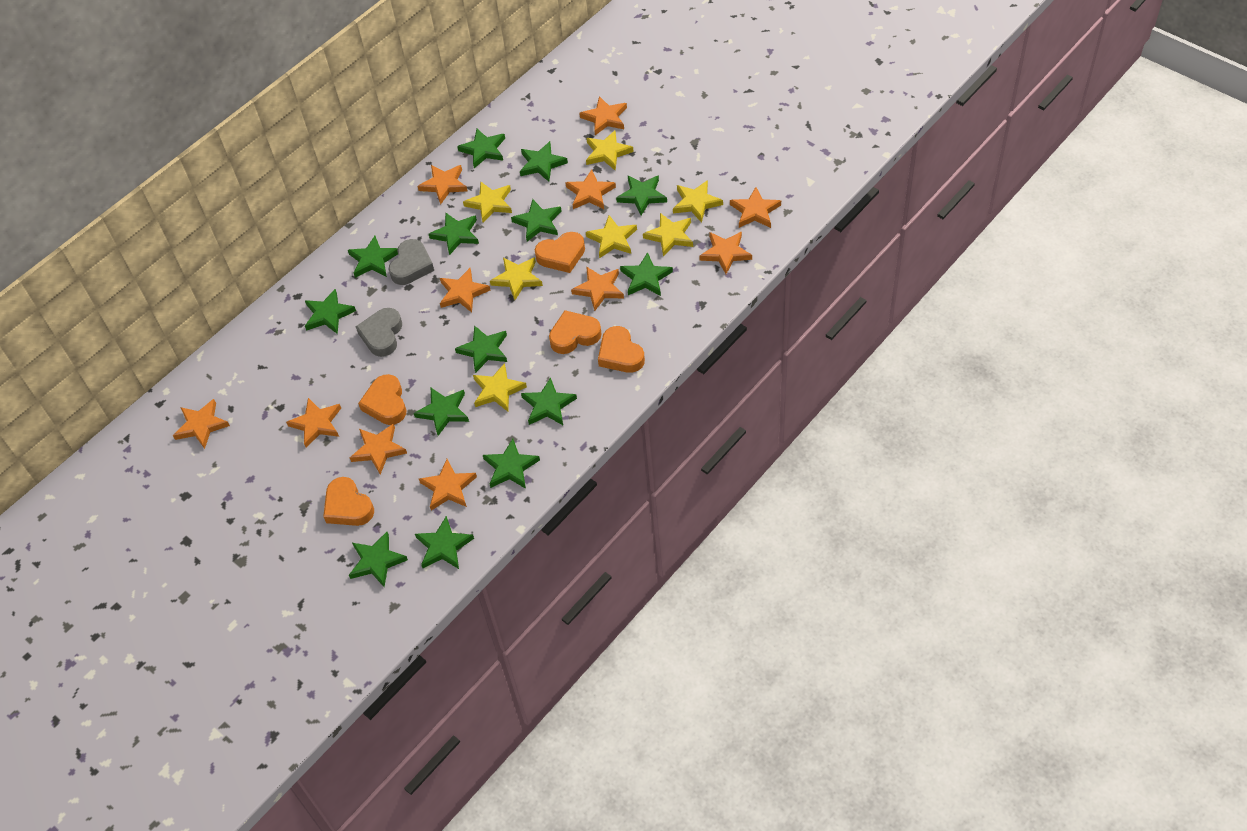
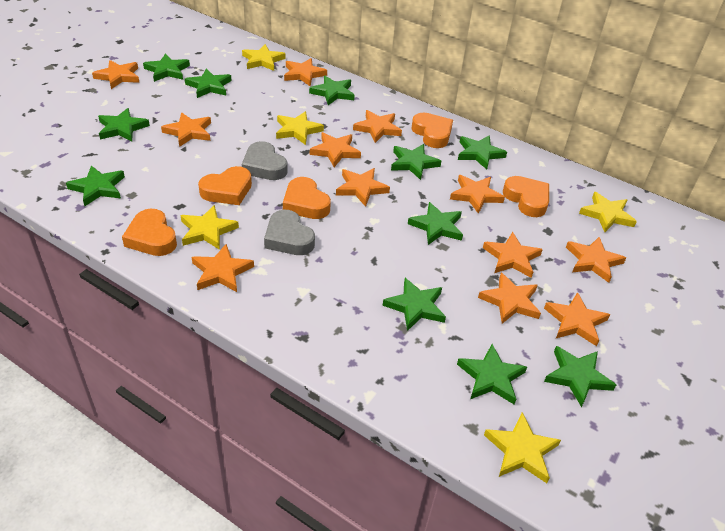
green star: 14 -> 11
orange star: 11 -> 12
yellow star: 7 -> 5

